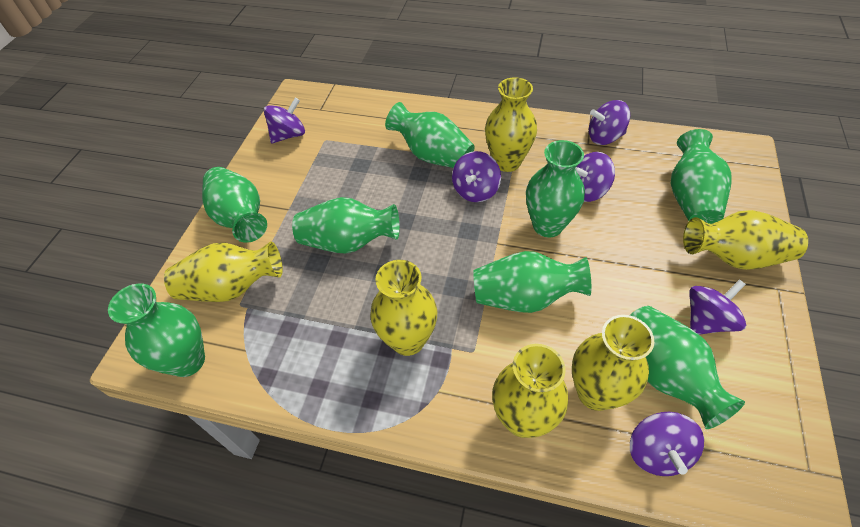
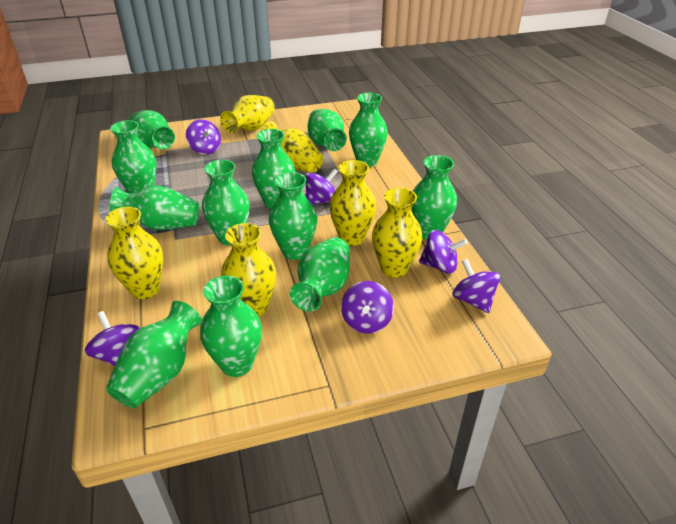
green vase: 8 -> 12

